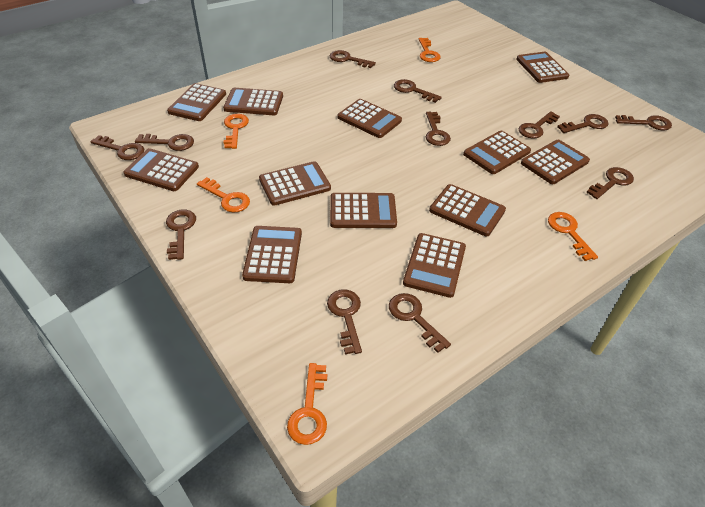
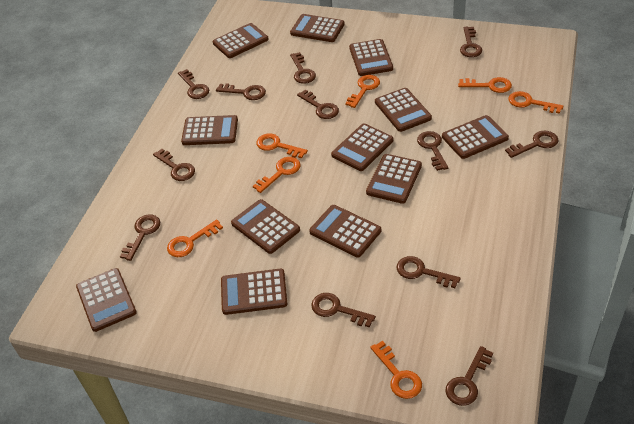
orange key: 5 -> 7

